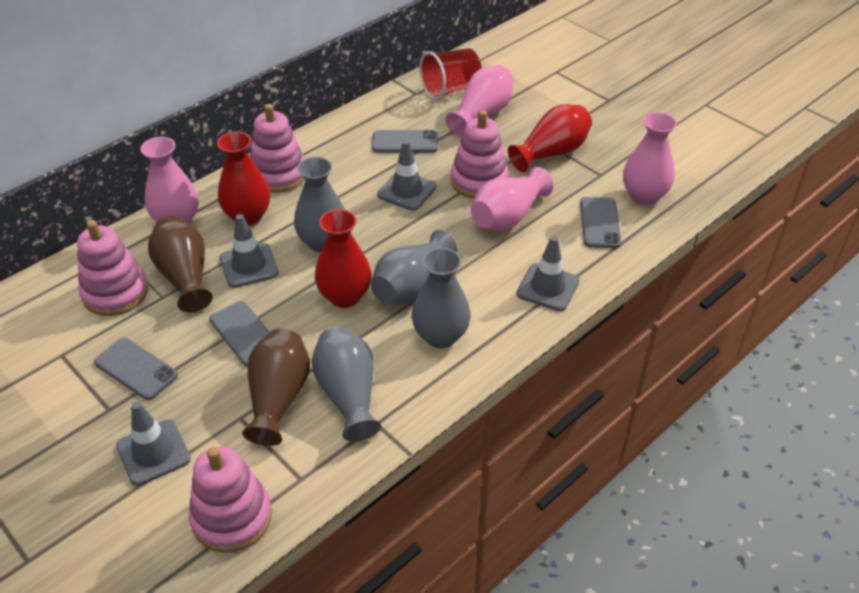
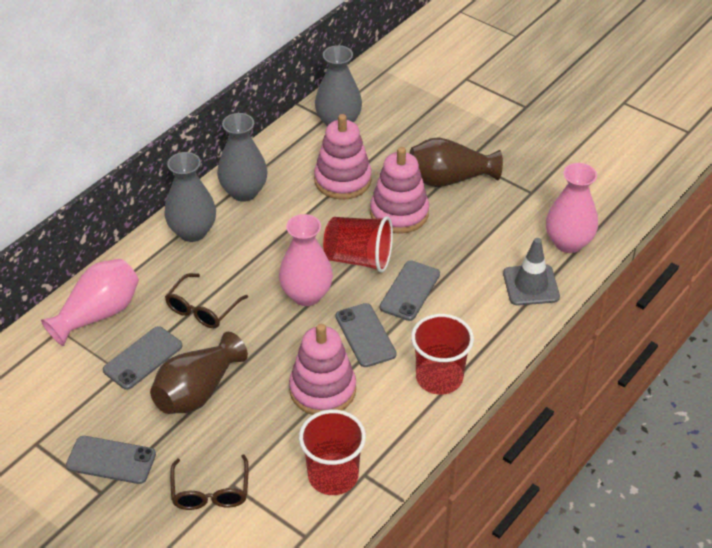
brown glasses: 0 -> 2
grey traffic cone: 4 -> 1
grey vase: 4 -> 3
pink stacking toy: 4 -> 3
pink vase: 4 -> 3
red cup: 1 -> 3
red vase: 3 -> 0

